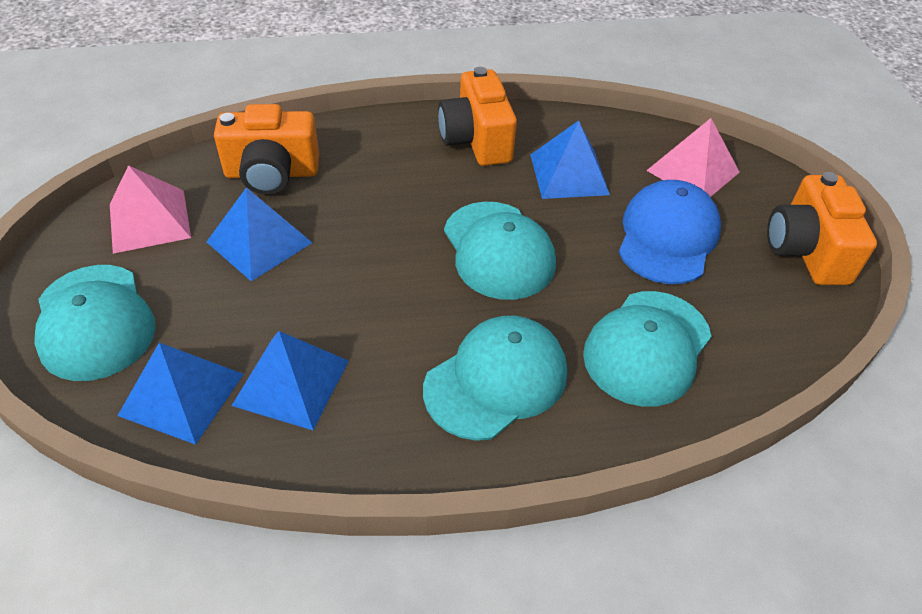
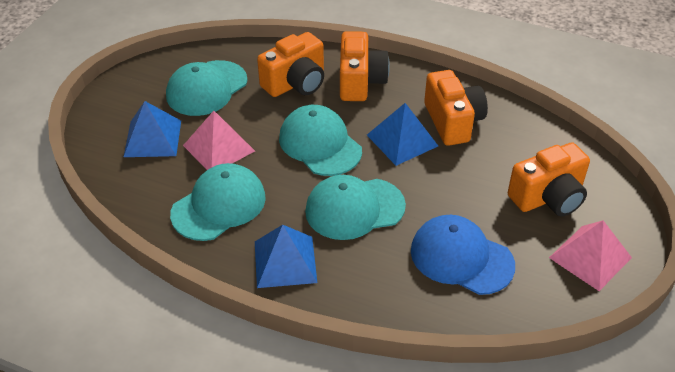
blue pyramid: 4 -> 3
orange camera: 3 -> 4

